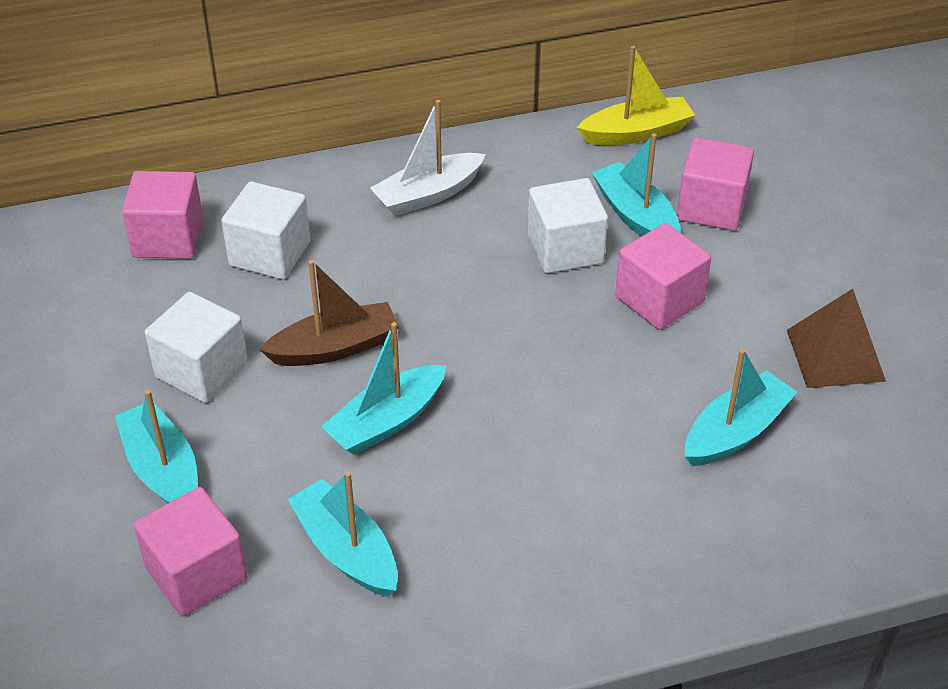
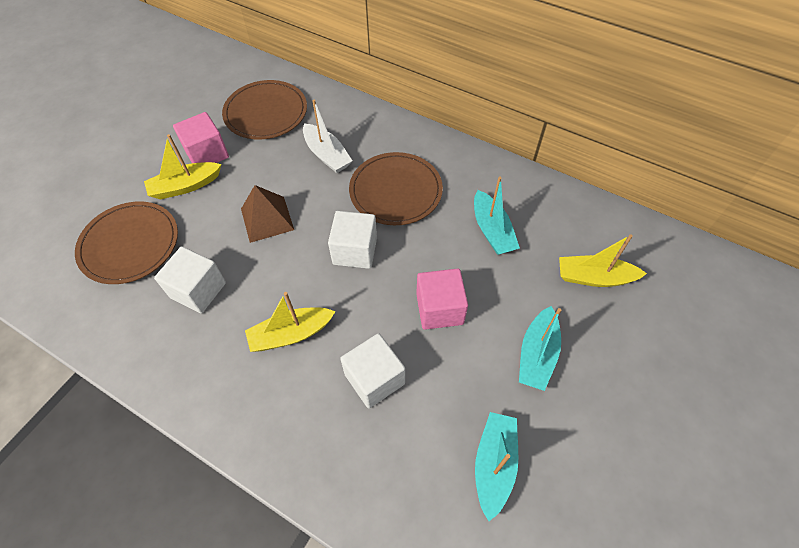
brown boat: 1 -> 0
brown plate: 0 -> 3
pink cube: 4 -> 2
turquoise boat: 5 -> 3
yellow boat: 1 -> 3

